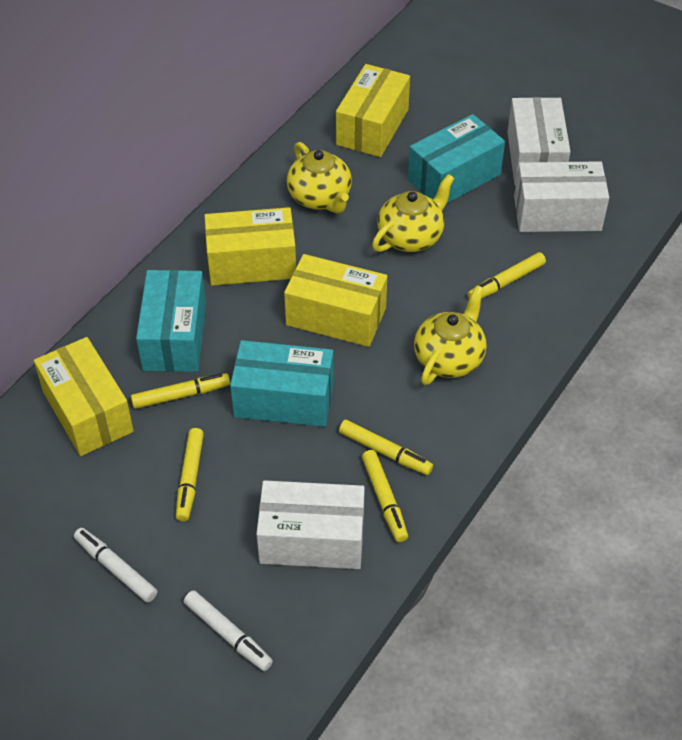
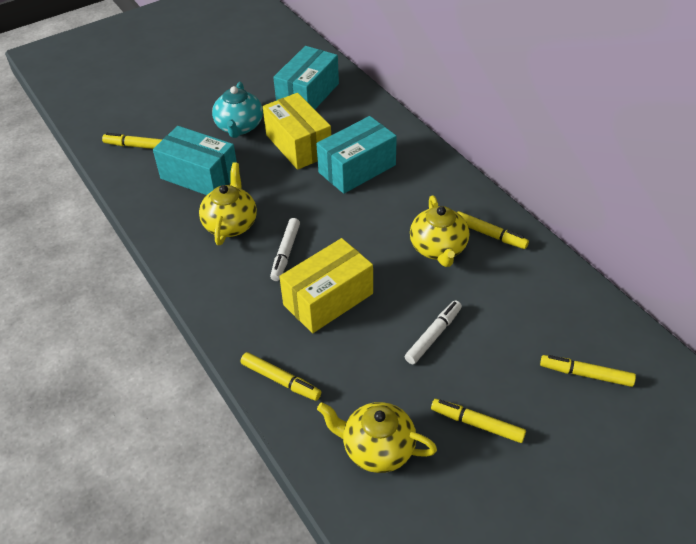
turquoise teapot: 0 -> 1
white box: 3 -> 0
yellow box: 4 -> 2

